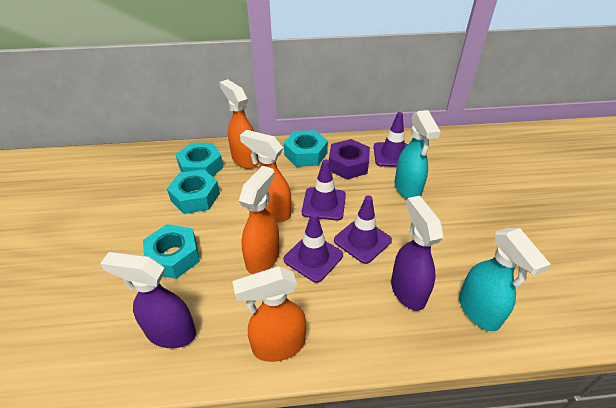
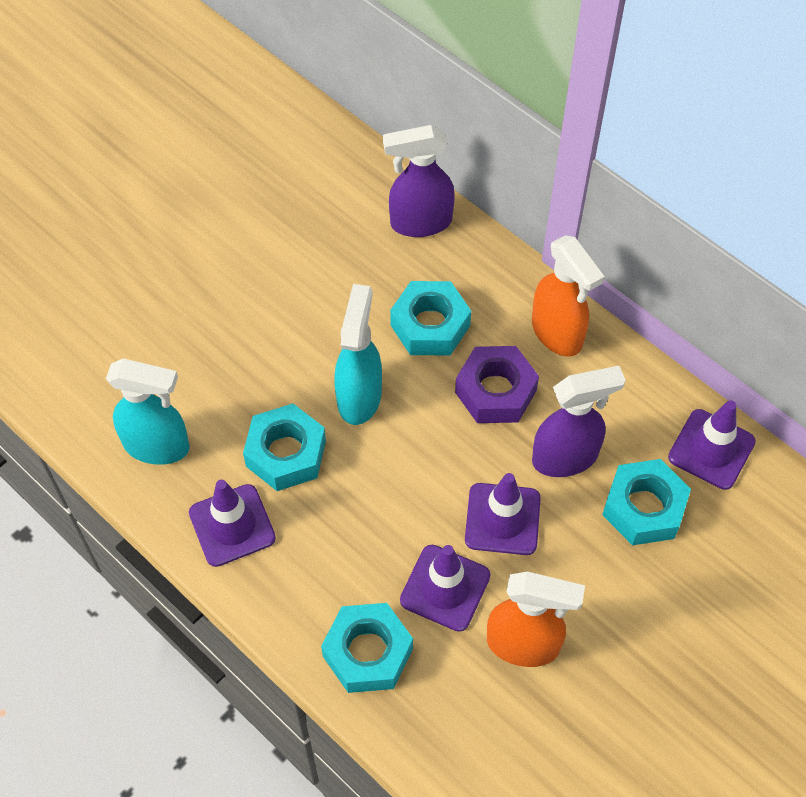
orange spray bottle: 4 -> 2

